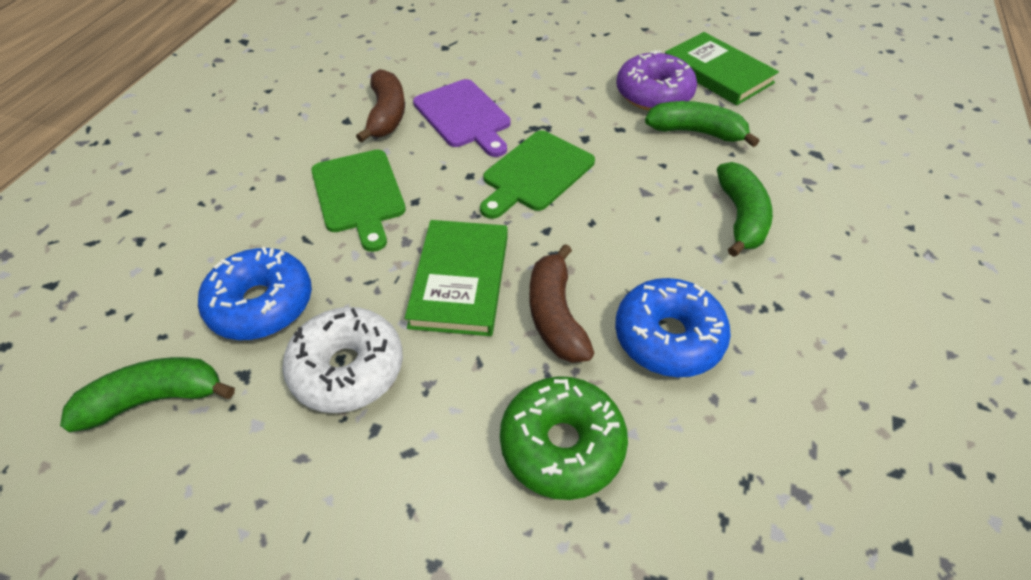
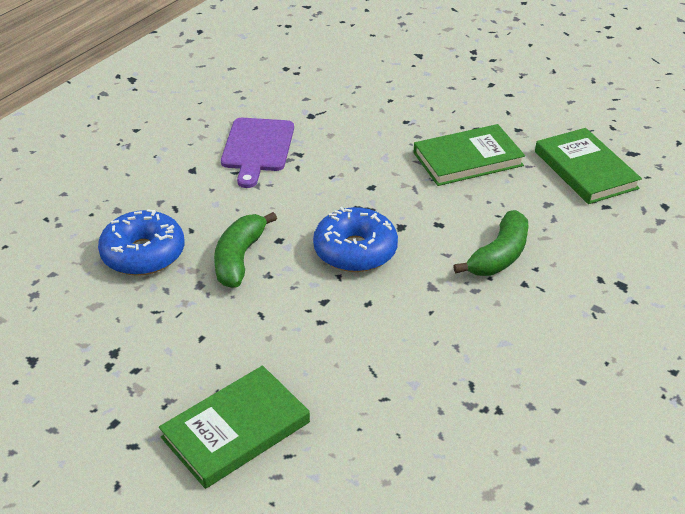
brown banana: 2 -> 0
green banana: 3 -> 2
green book: 2 -> 3
green cutting board: 2 -> 0
green donut: 1 -> 0
purple donut: 1 -> 0
white donut: 1 -> 0

